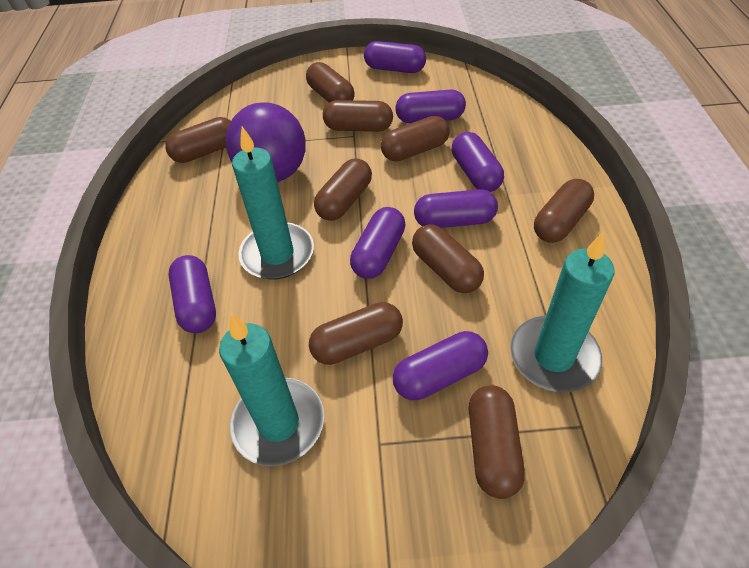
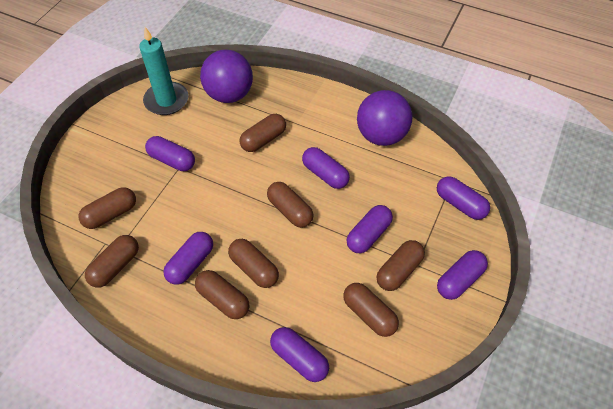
brown capsule: 9 -> 8
purple ball: 1 -> 2
turquoise candle: 3 -> 1

